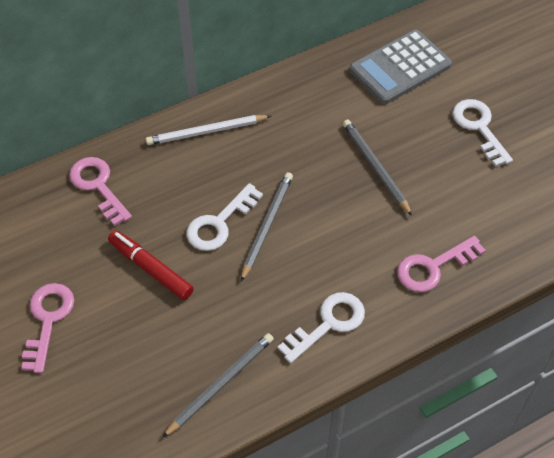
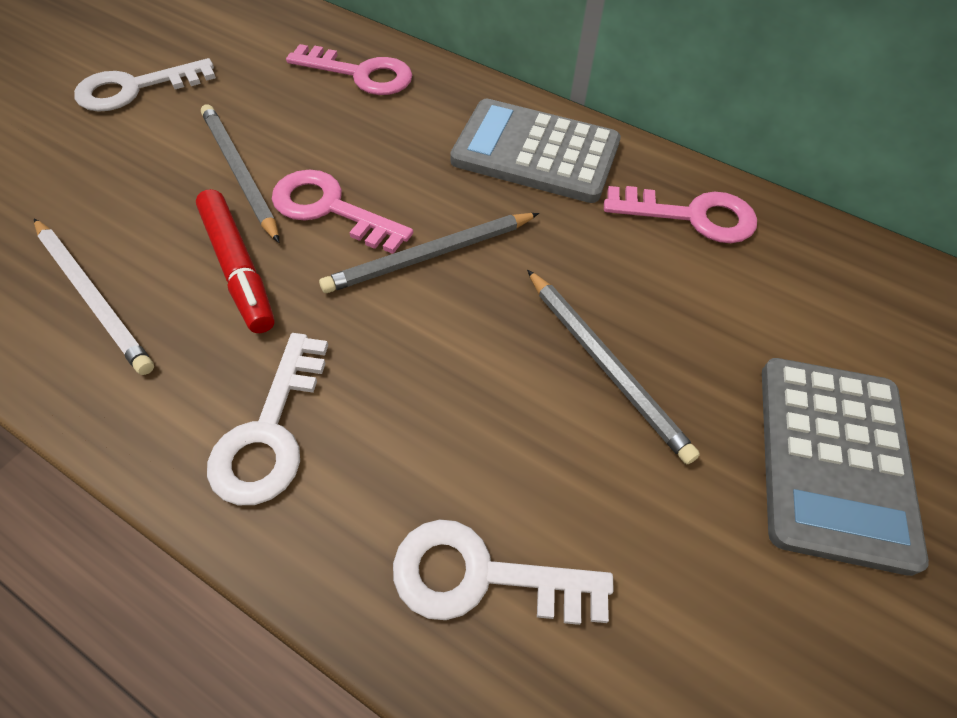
grey calculator: 1 -> 2

